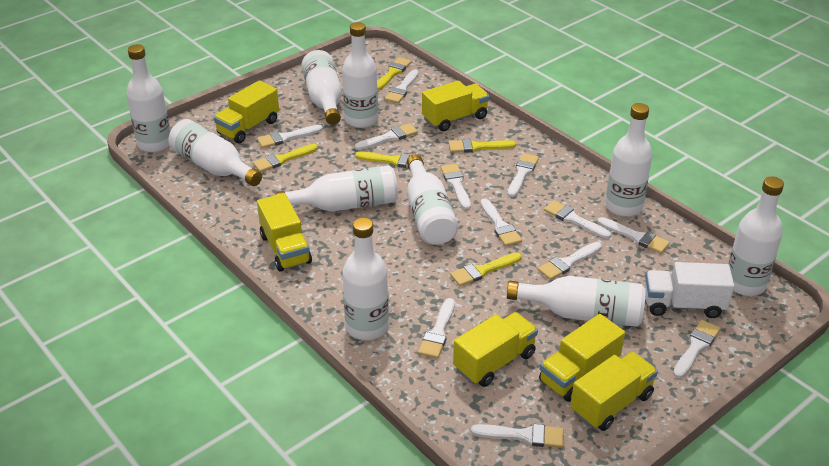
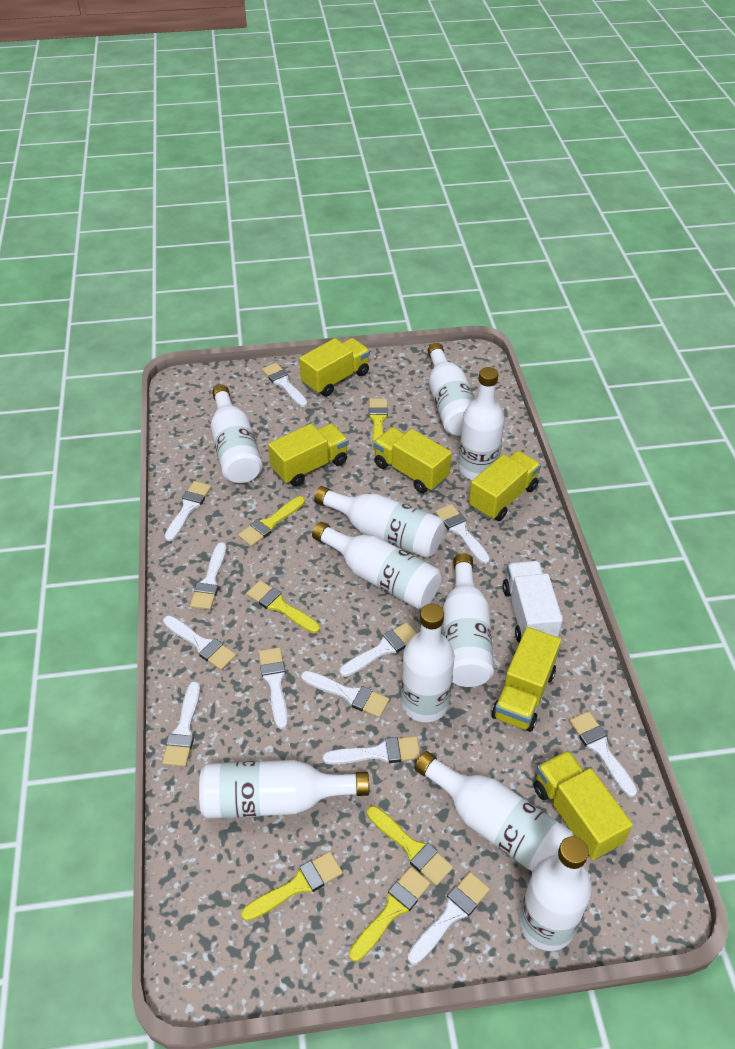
yellow brush: 5 -> 6

